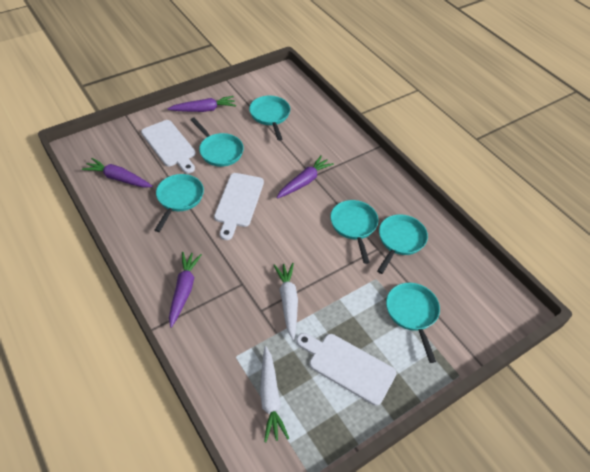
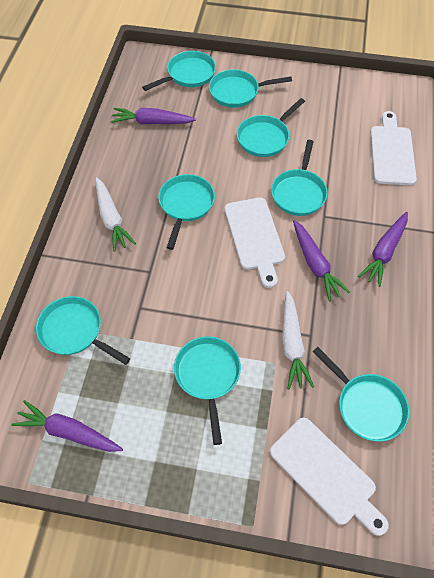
turquoise pan: 6 -> 8

